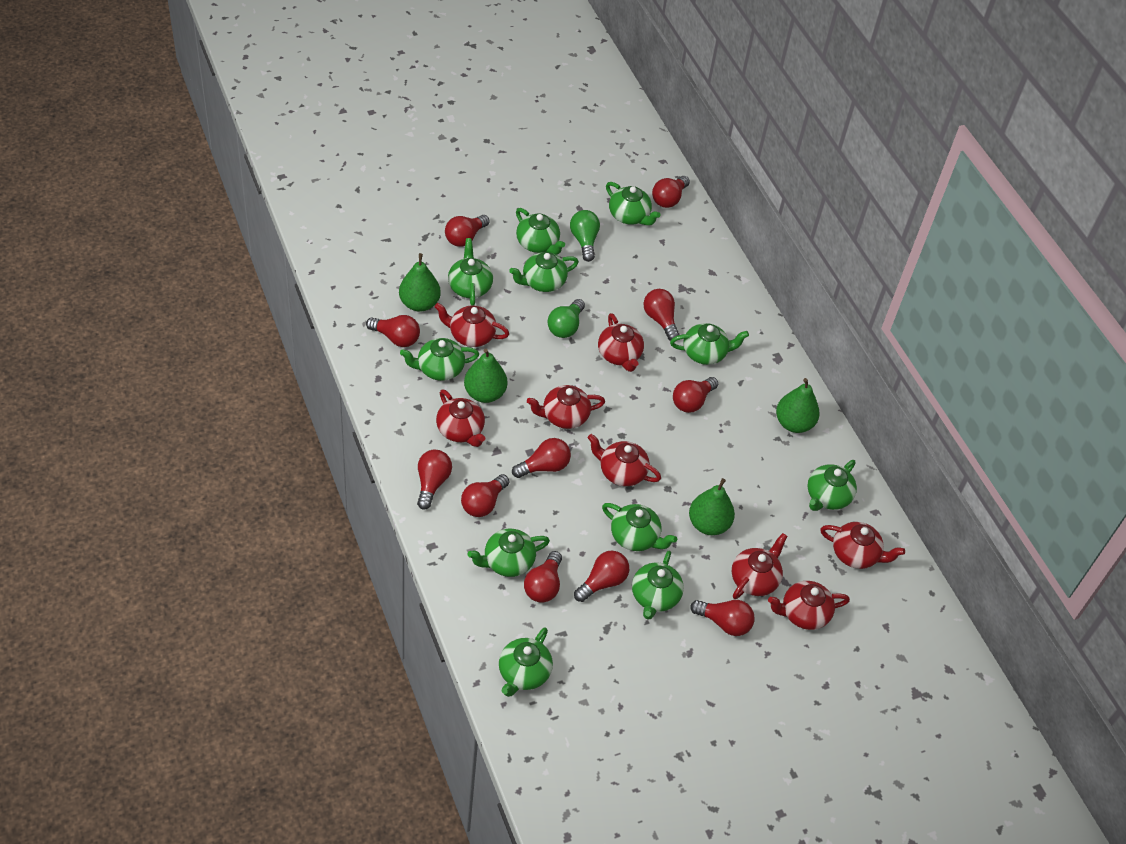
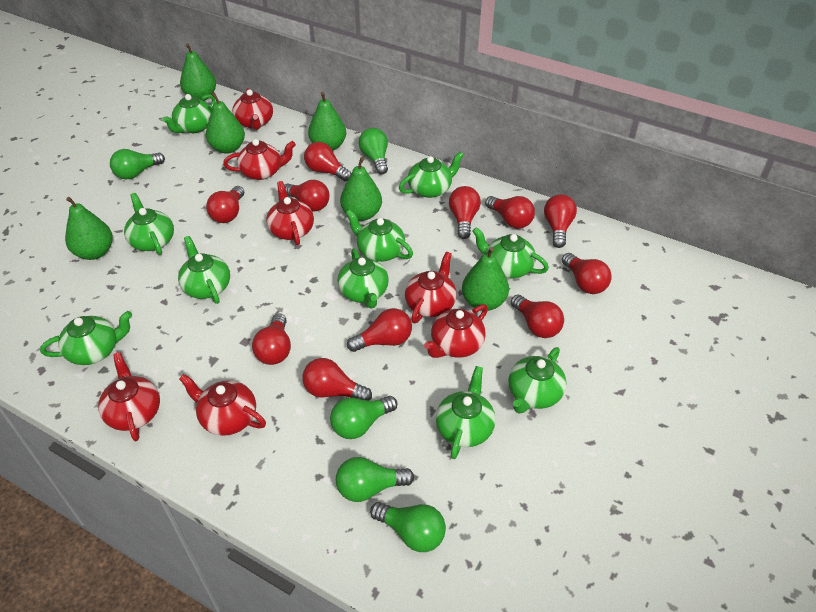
green light bulb: 2 -> 5
green pear: 4 -> 6
green teapot: 11 -> 10
red teapot: 8 -> 7

